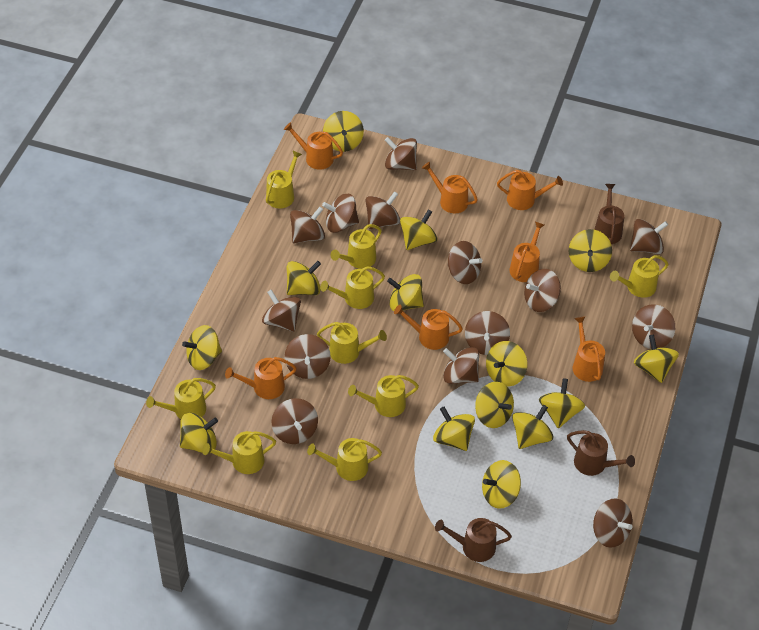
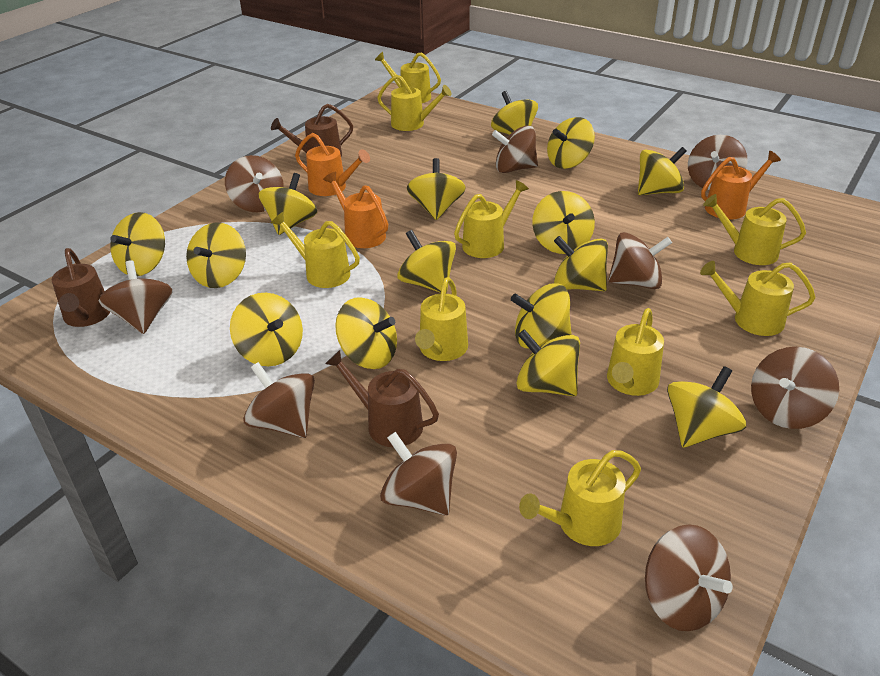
brown spinning top: 14 -> 9
orange watering can: 7 -> 3
yellow spinning top: 14 -> 15

